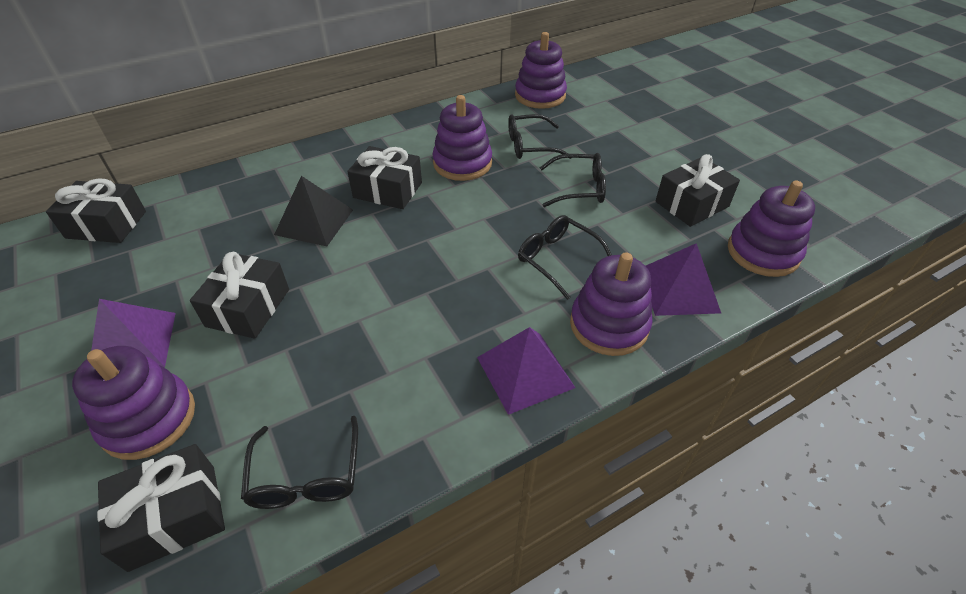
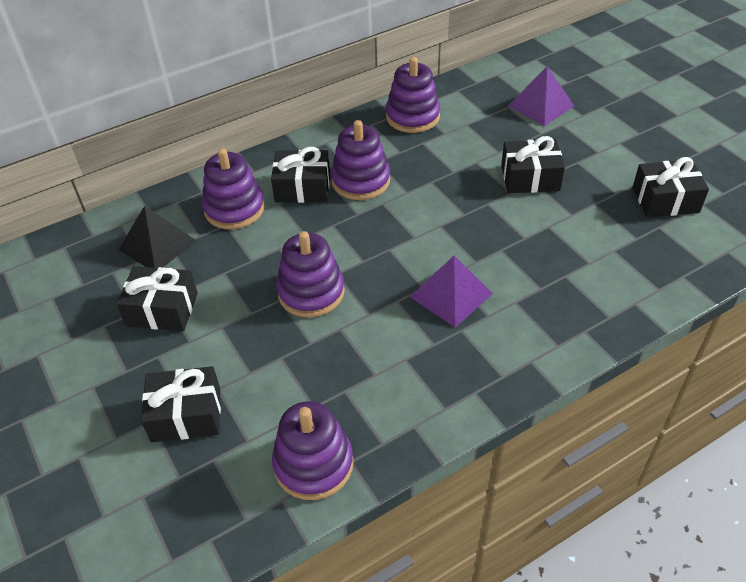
black glasses: 4 -> 0
purple pyramid: 3 -> 2

